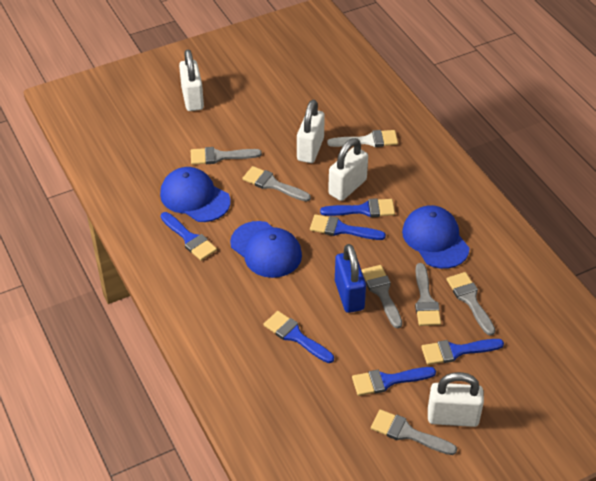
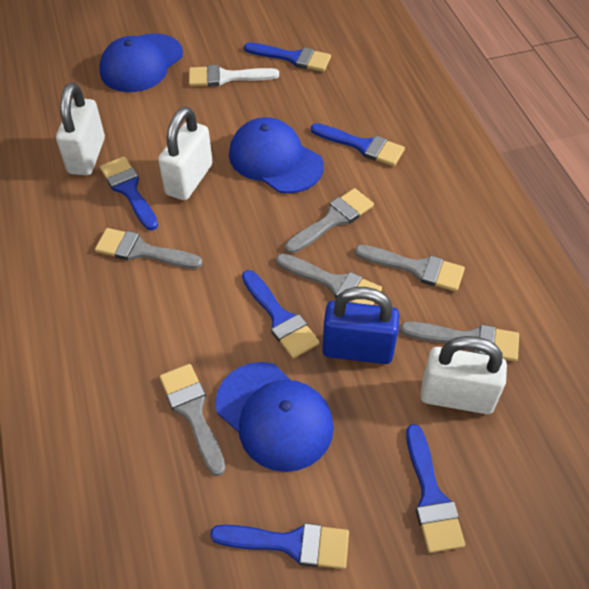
white padlock: 4 -> 3

